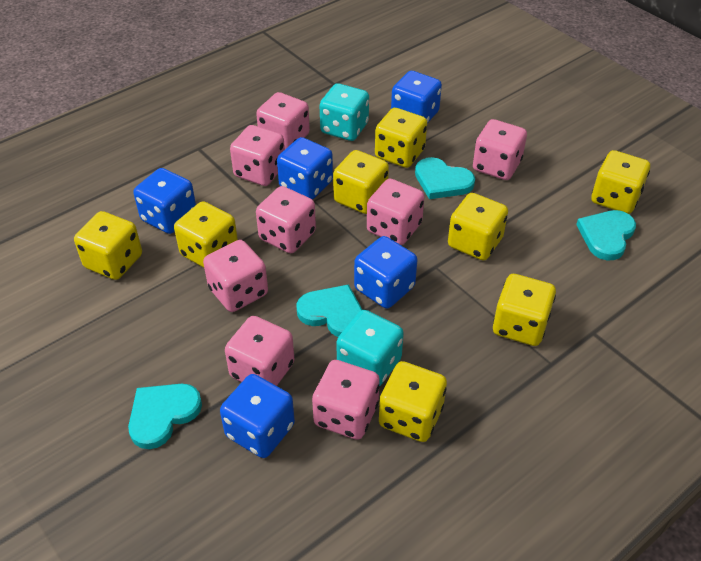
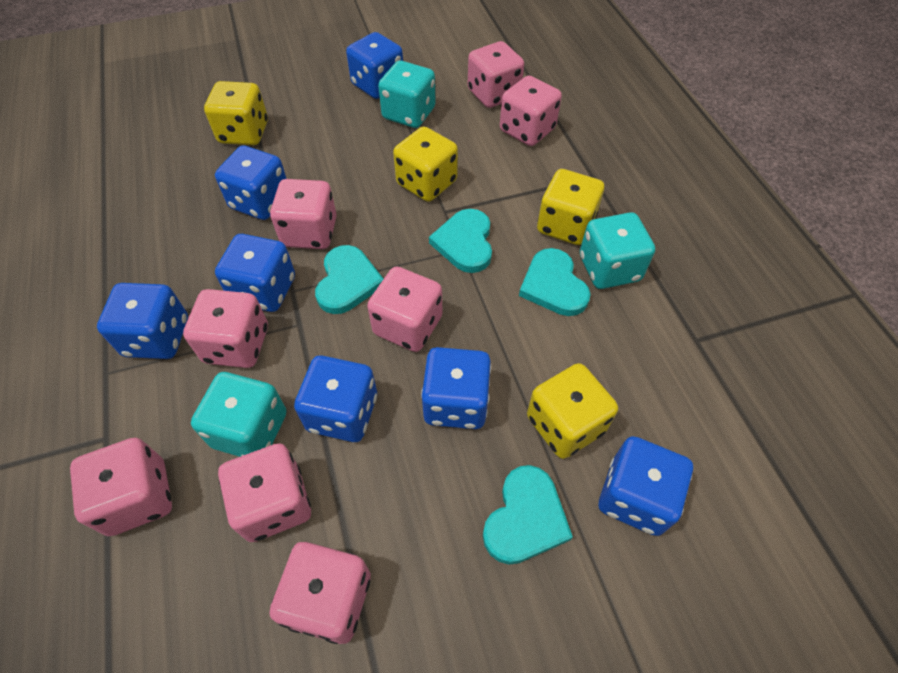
blue dice: 5 -> 7
turquoise dice: 2 -> 3
yellow dice: 8 -> 4

